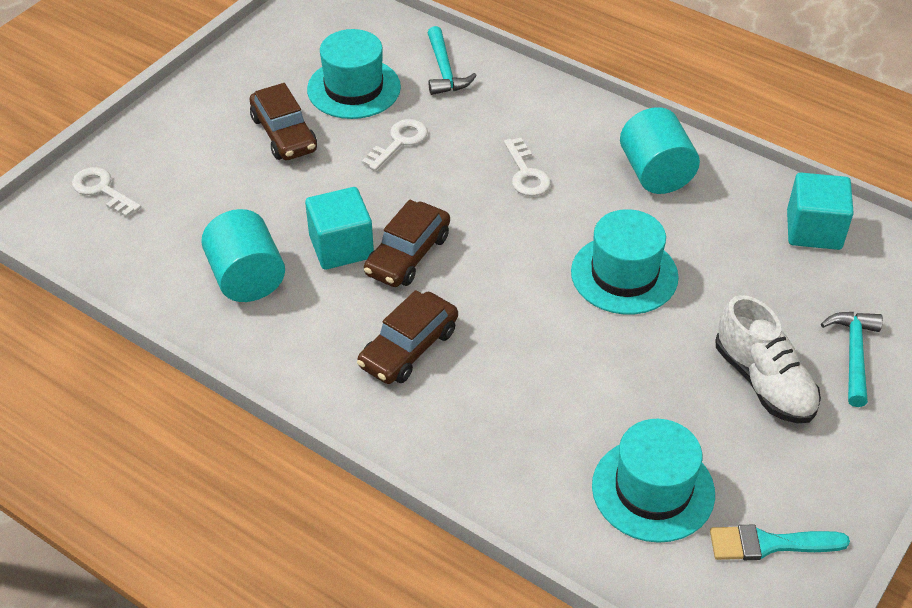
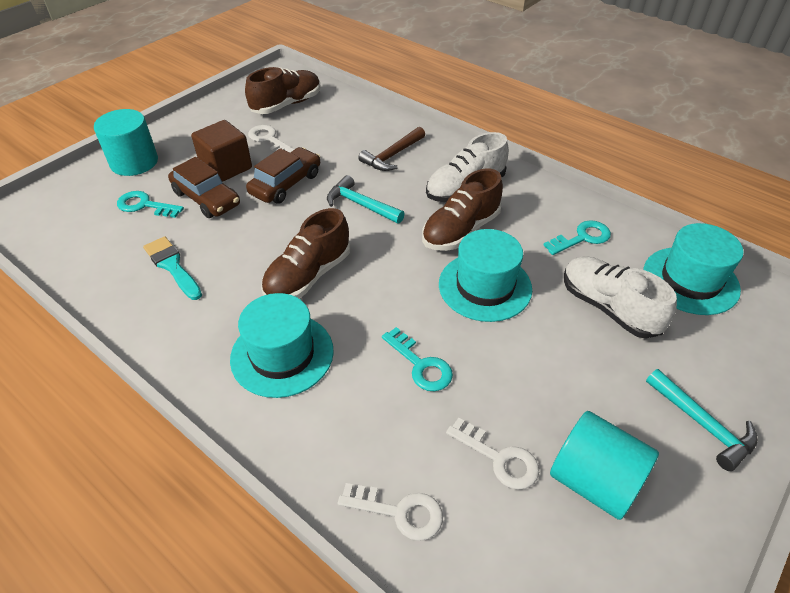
brown car: 3 -> 2
brown cube: 0 -> 1
brown hammer: 0 -> 1
brown shoe: 0 -> 3
turquoise cube: 2 -> 0
turquoise key: 0 -> 3
white shoe: 1 -> 2

